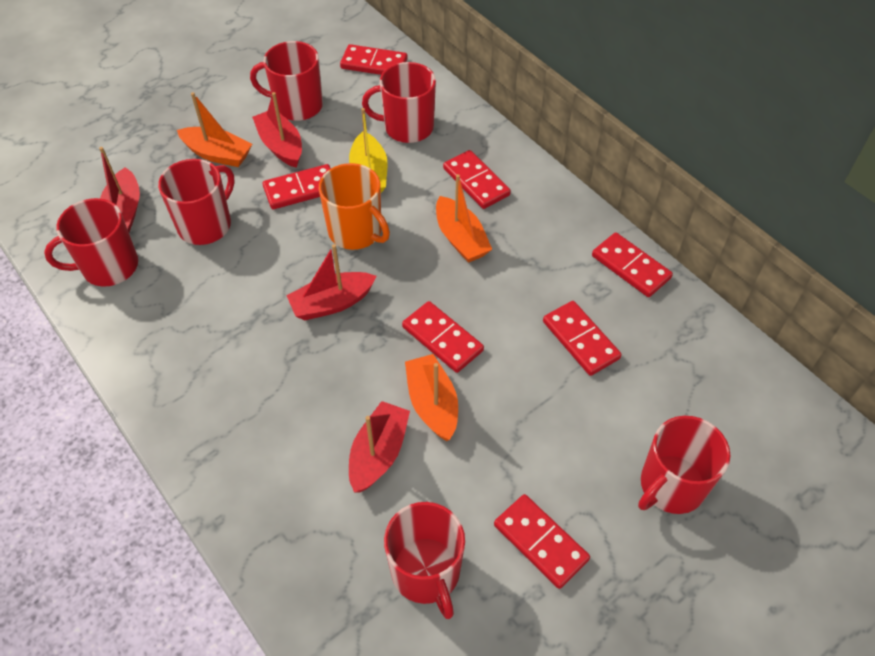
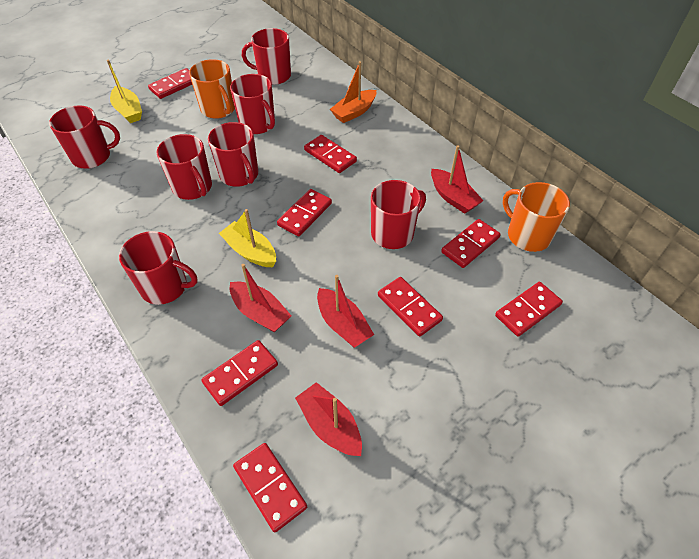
orange boat: 3 -> 1
orange mug: 1 -> 2
red domino: 7 -> 8
red mug: 6 -> 7
yellow boat: 1 -> 2

